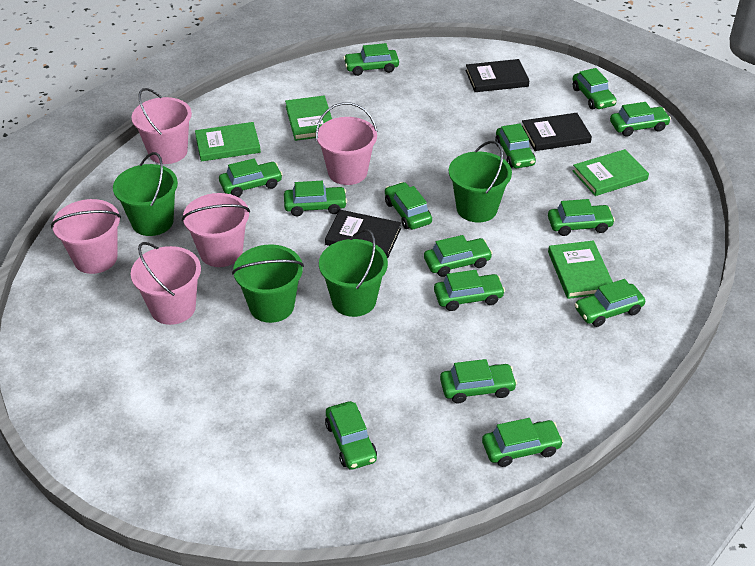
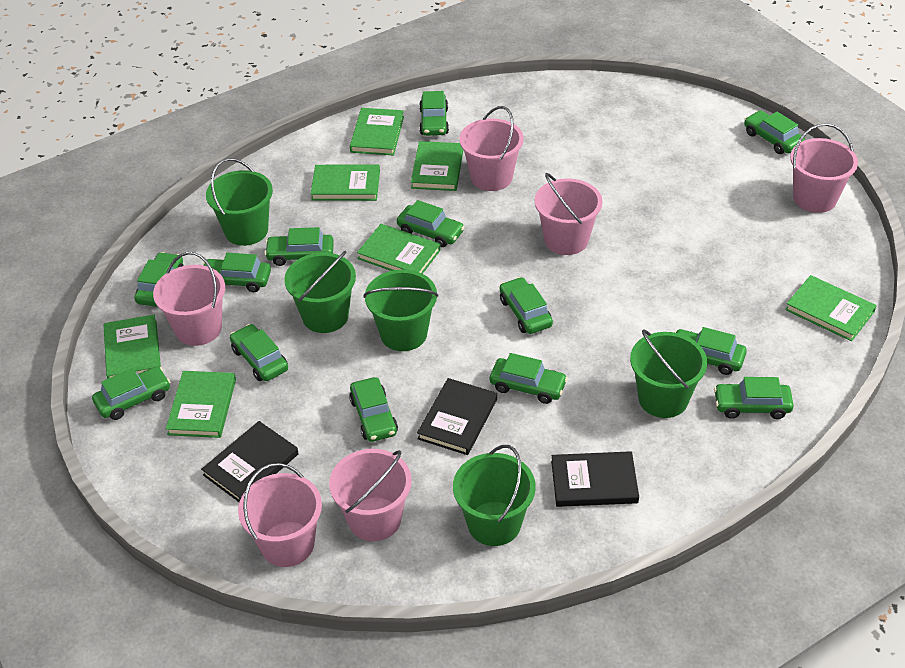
green book: 4 -> 7
green bucket: 4 -> 5
green car: 14 -> 13
pink bucket: 5 -> 6

